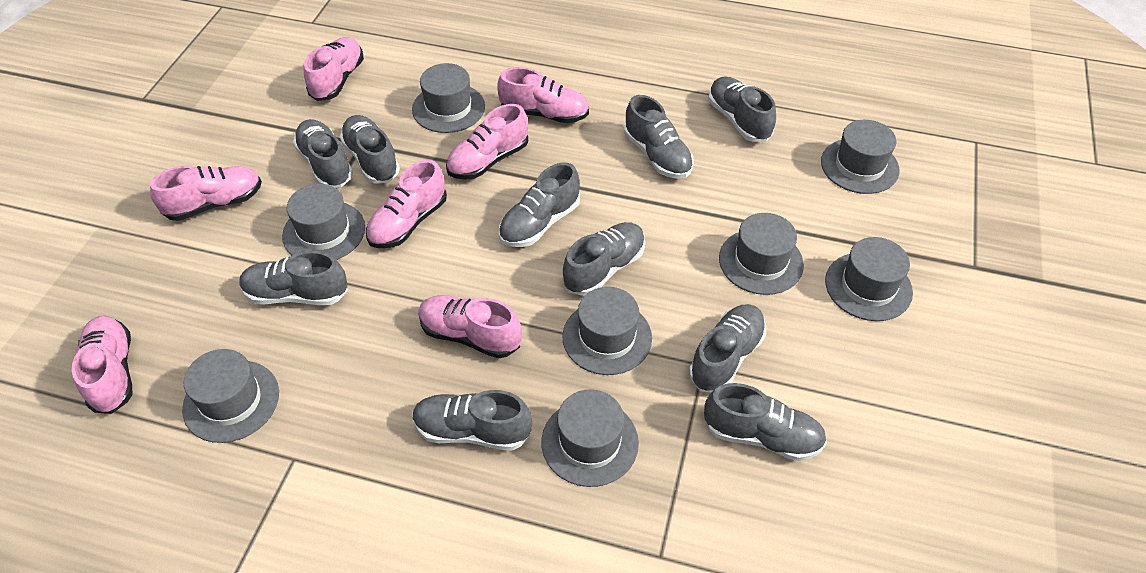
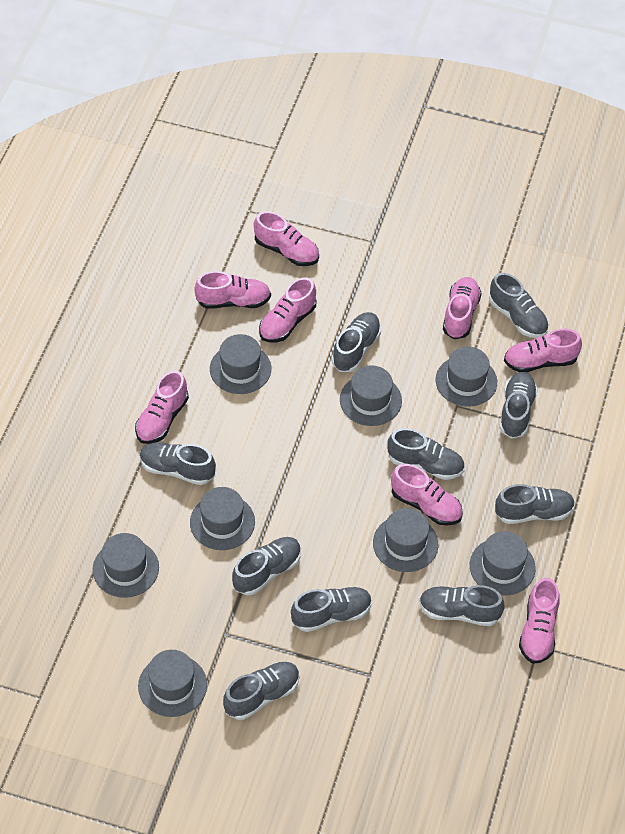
pink shoe: 7 -> 8

